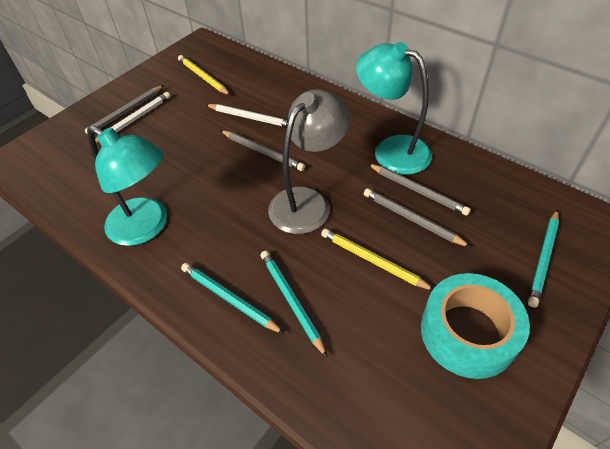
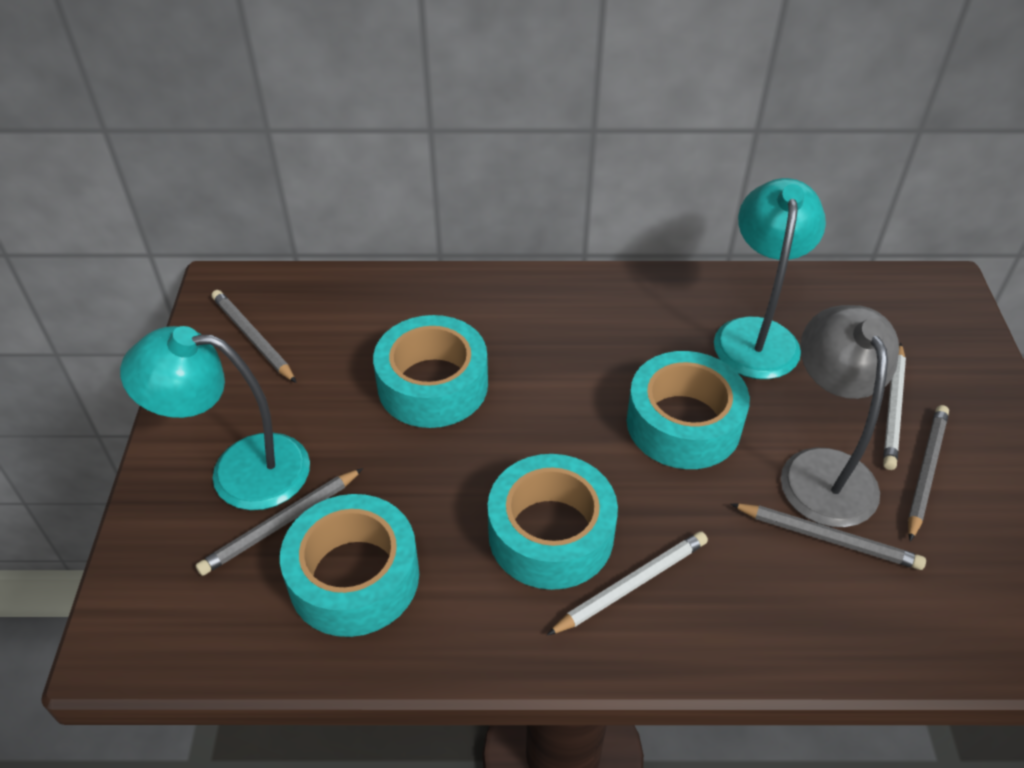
turquoise pencil: 3 -> 0
turquoise tape: 1 -> 4
yellow pencil: 2 -> 0

